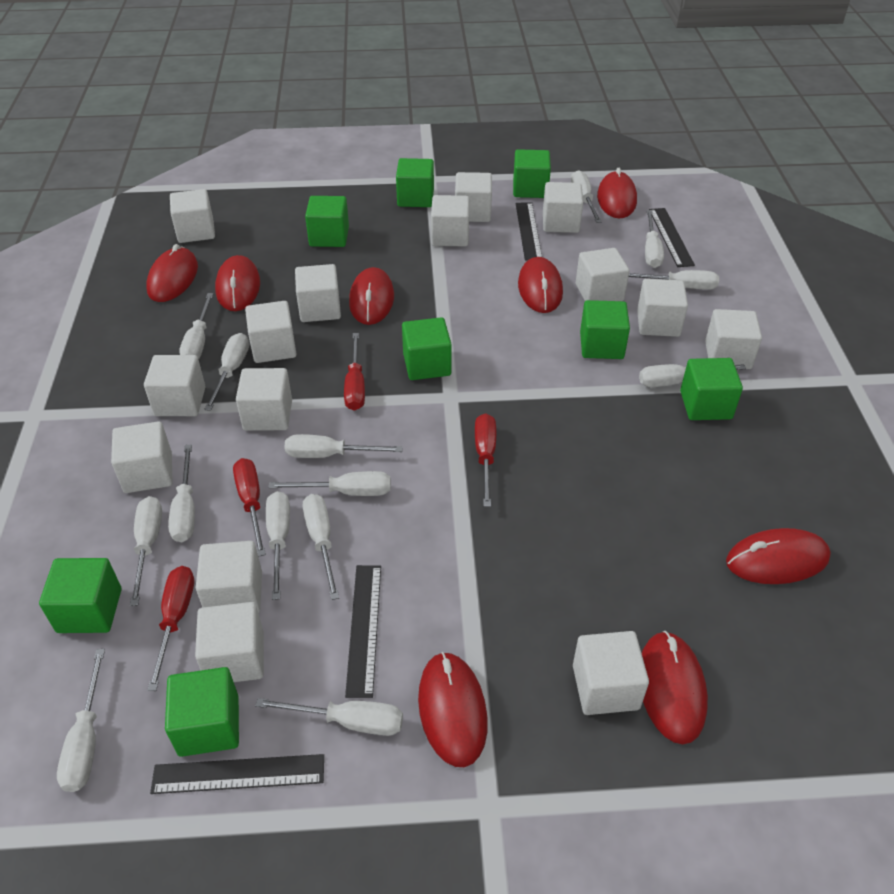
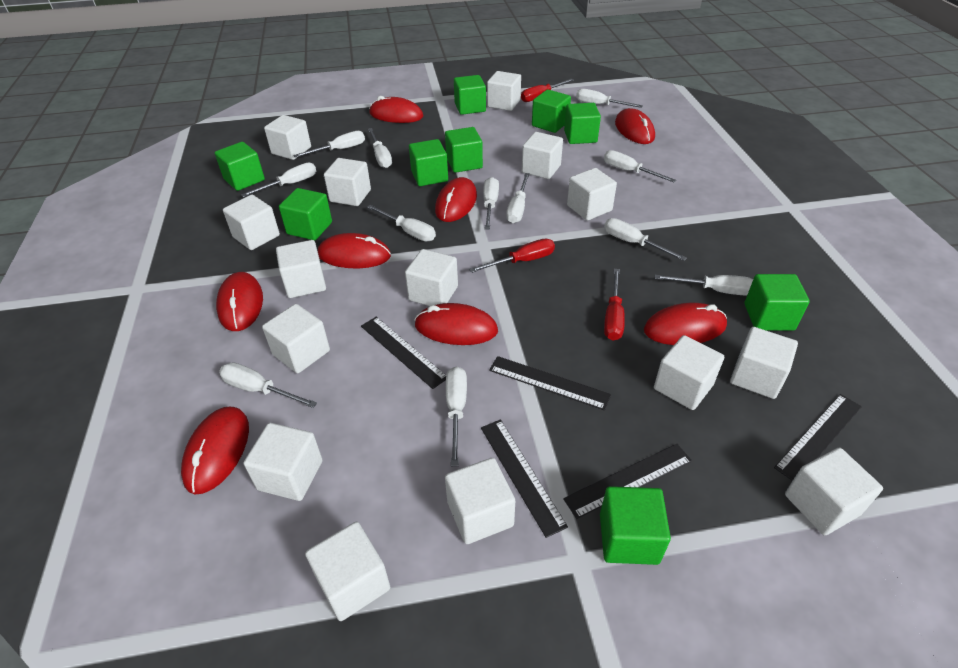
black ruler: 4 -> 5
green cube: 8 -> 9
red screwdriver: 4 -> 3
white screwdriver: 14 -> 12

